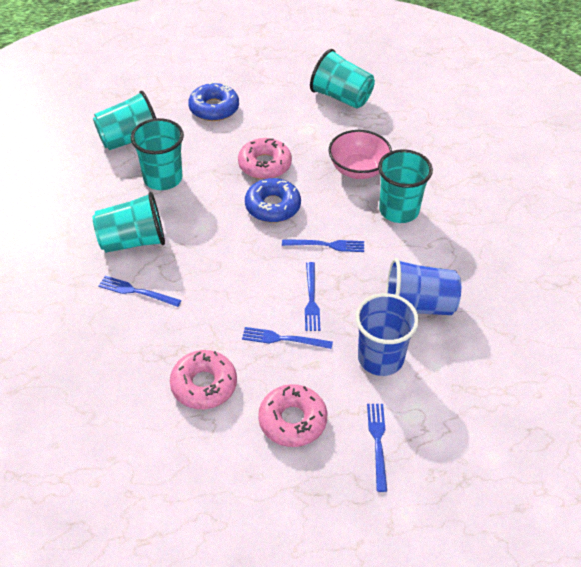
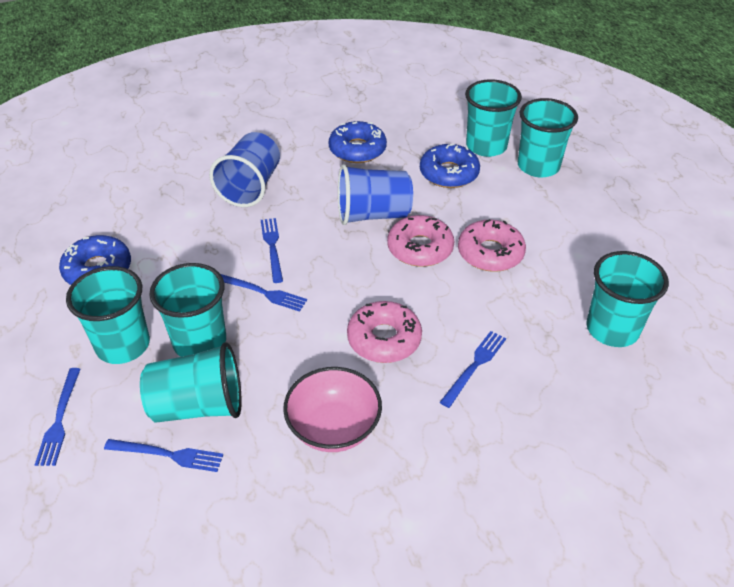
blue donut: 2 -> 3
turquoise cup: 5 -> 6

